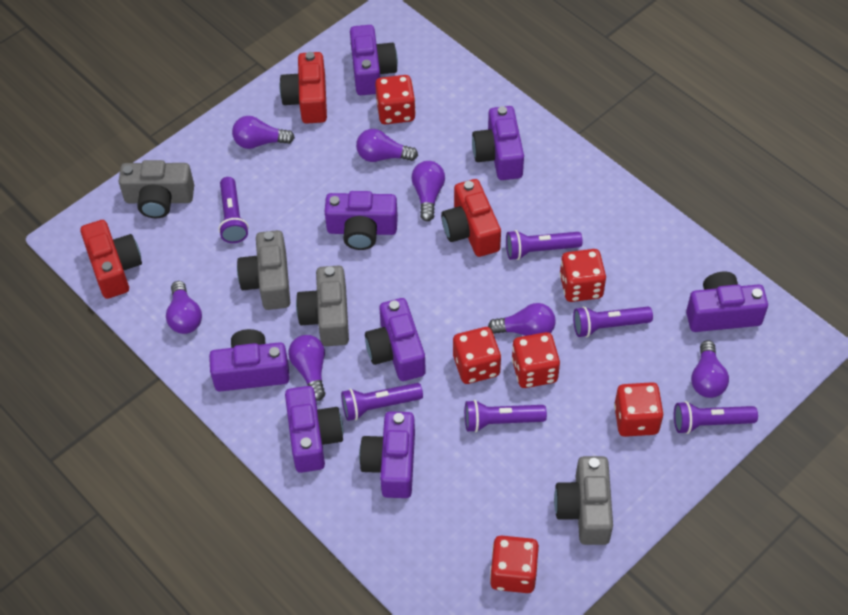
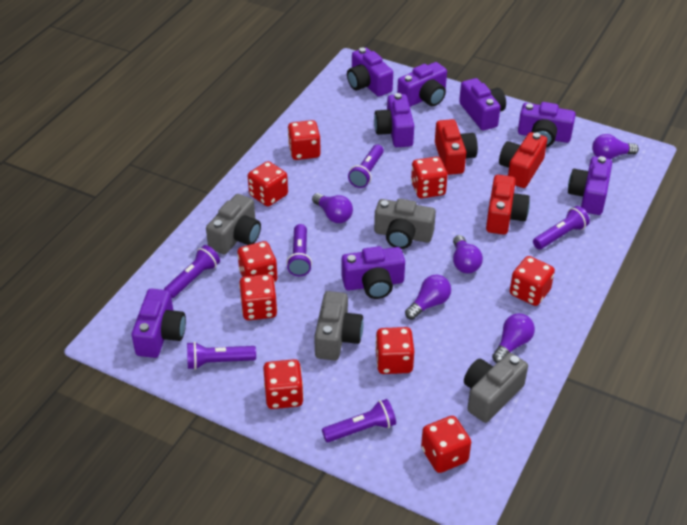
purple light bulb: 7 -> 5
red dice: 6 -> 9

